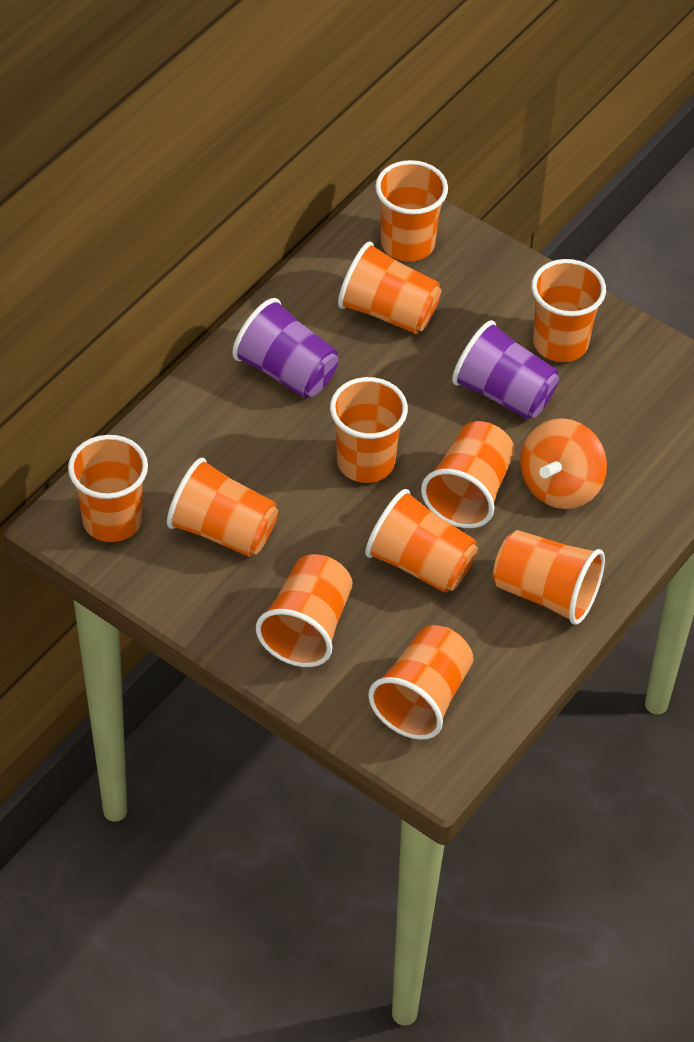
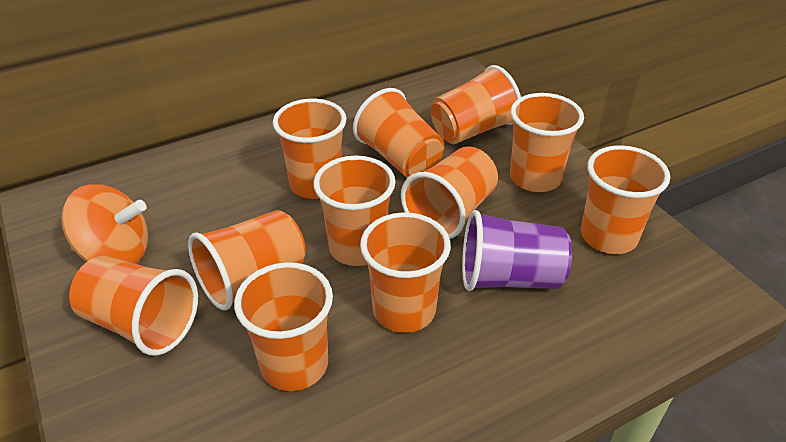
purple cup: 2 -> 1

